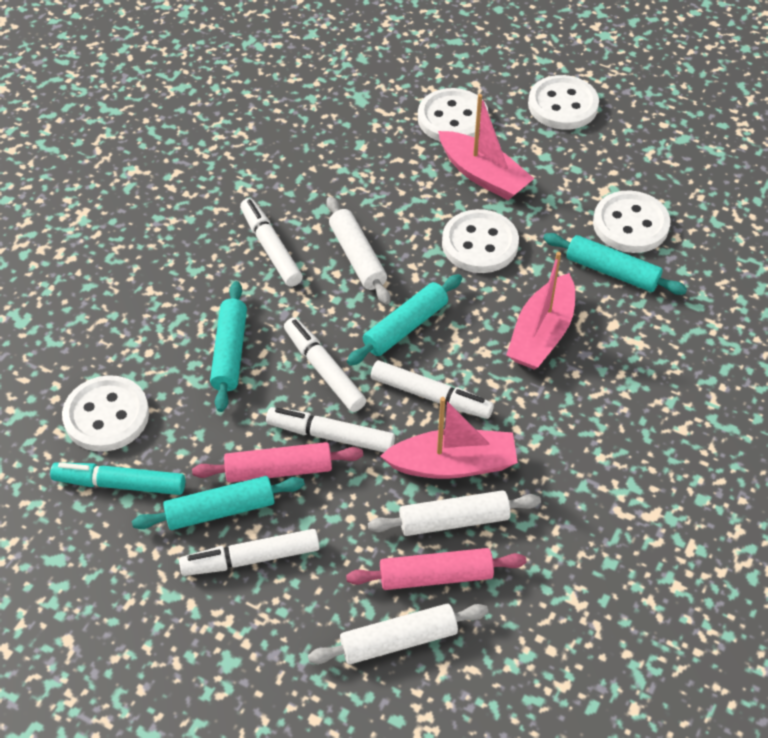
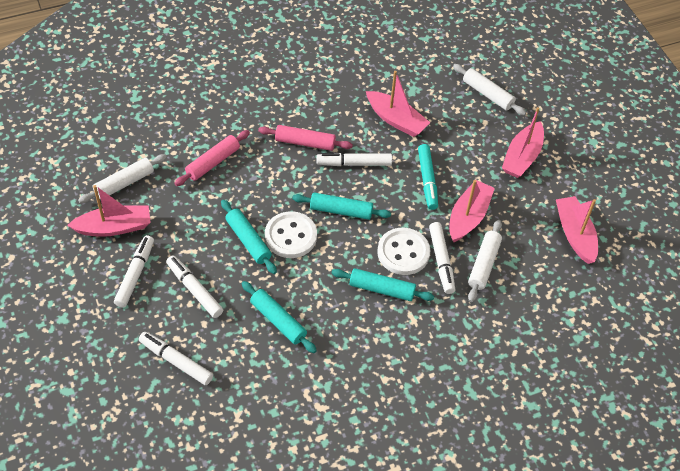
pink boat: 3 -> 5
white button: 5 -> 2

